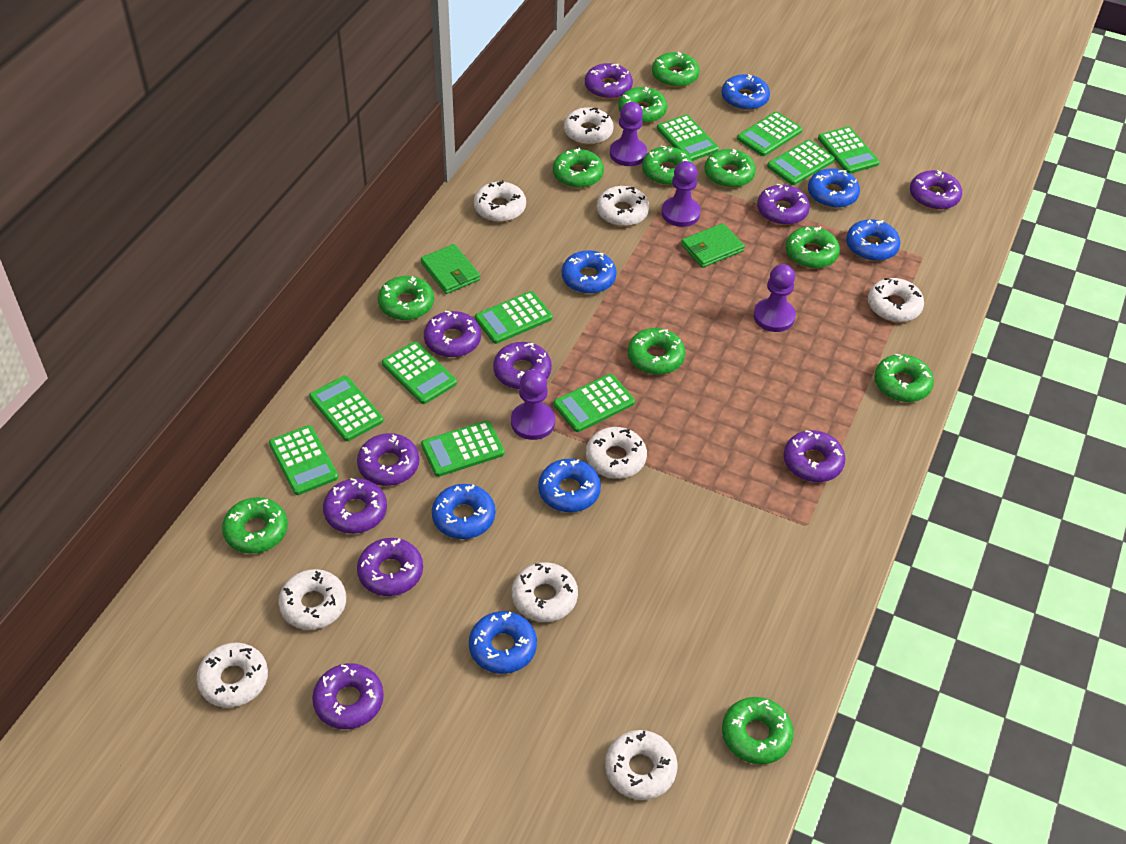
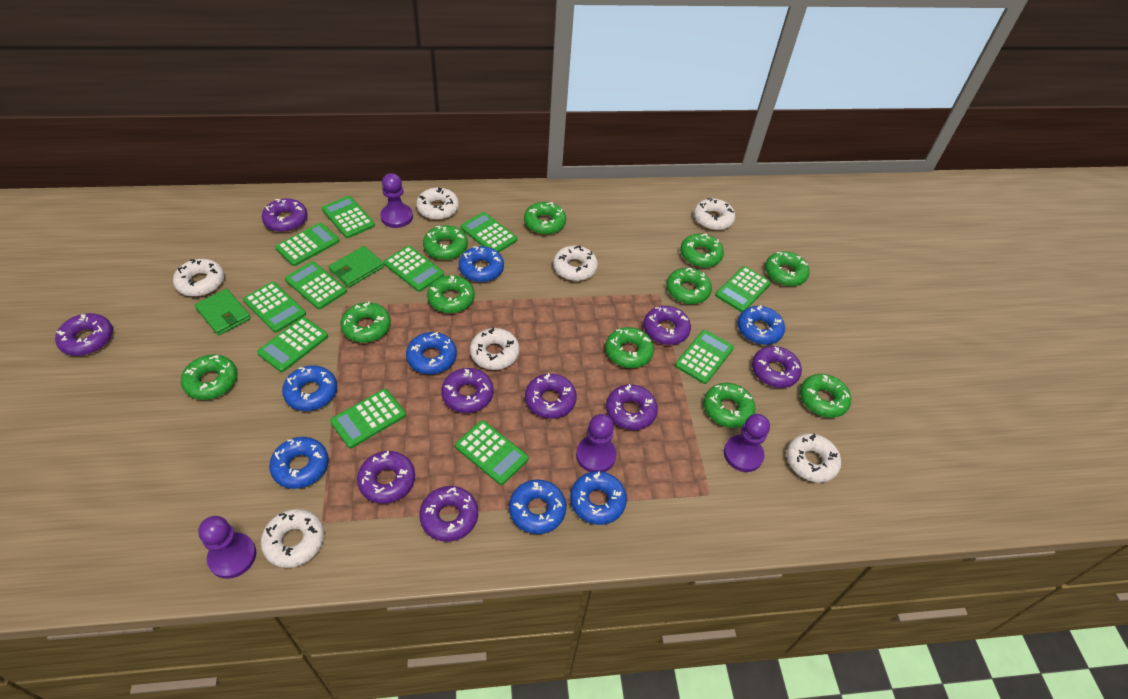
green calculator: 10 -> 11
purple donut: 10 -> 9
white donut: 9 -> 7

